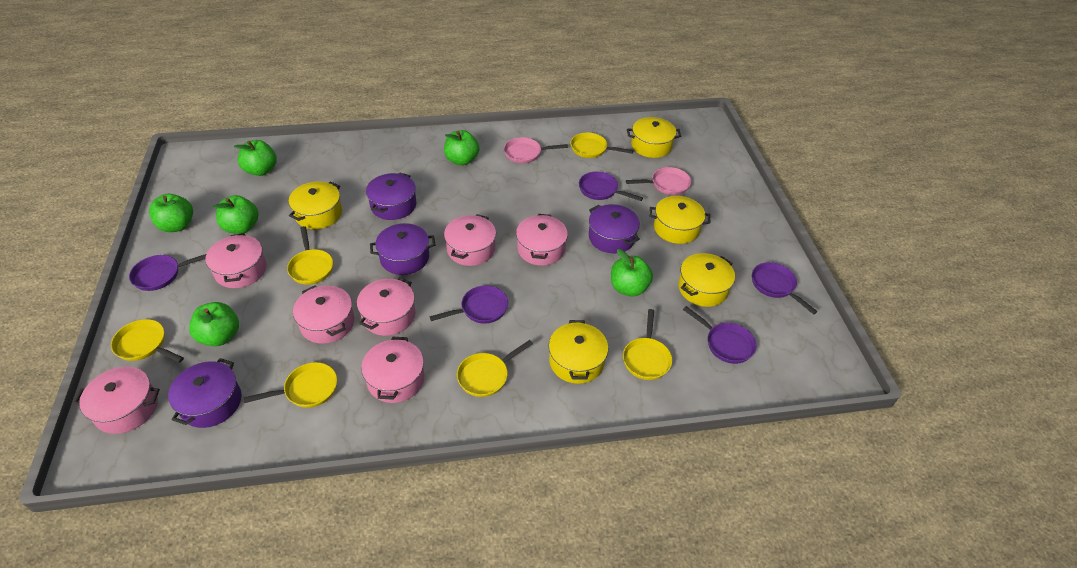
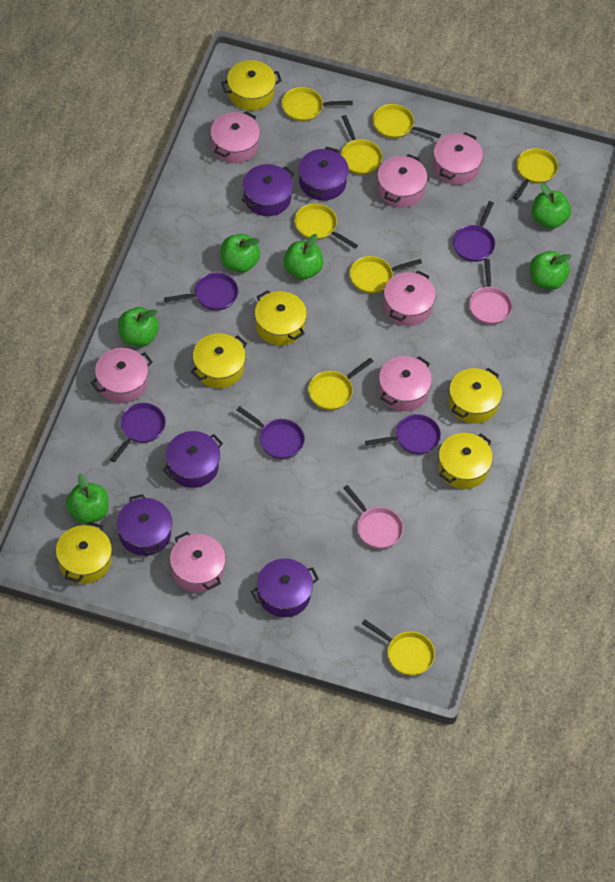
purple pot: 4 -> 5
yellow pan: 6 -> 8
yellow pot: 5 -> 6

